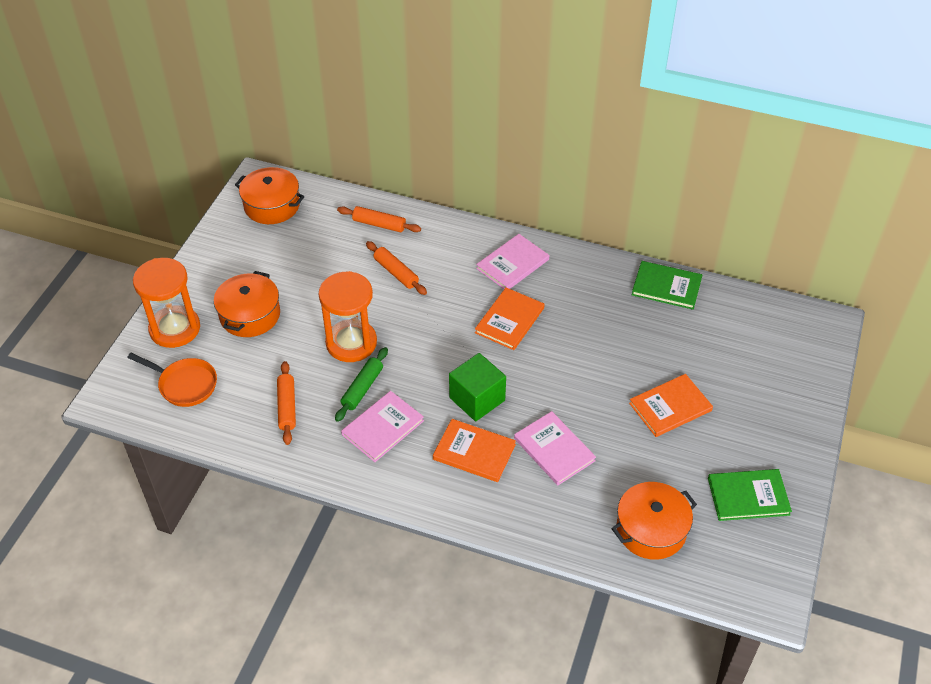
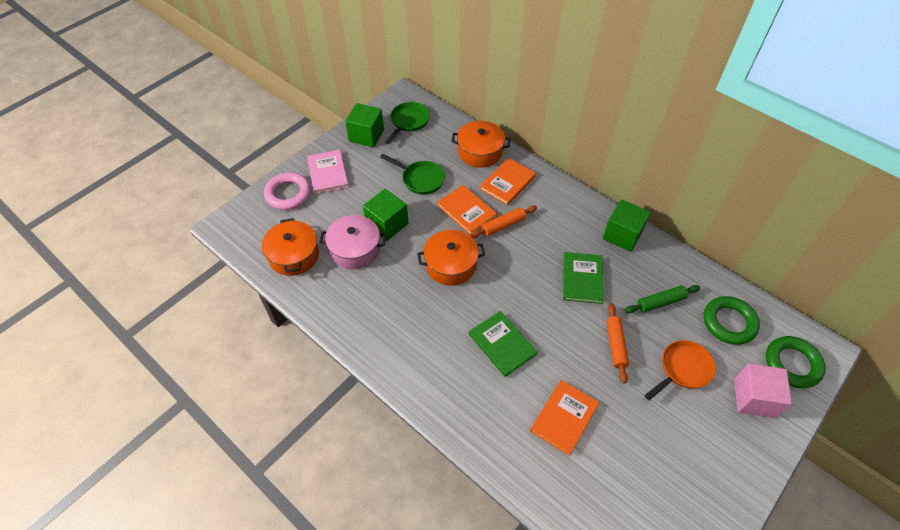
green cube: 1 -> 3
green pan: 0 -> 2
green ring: 0 -> 2
orange hourglass: 2 -> 0
orange rolling pin: 3 -> 2
pink book: 3 -> 1
pink cube: 0 -> 1
pink pot: 0 -> 1
pink ring: 0 -> 1

